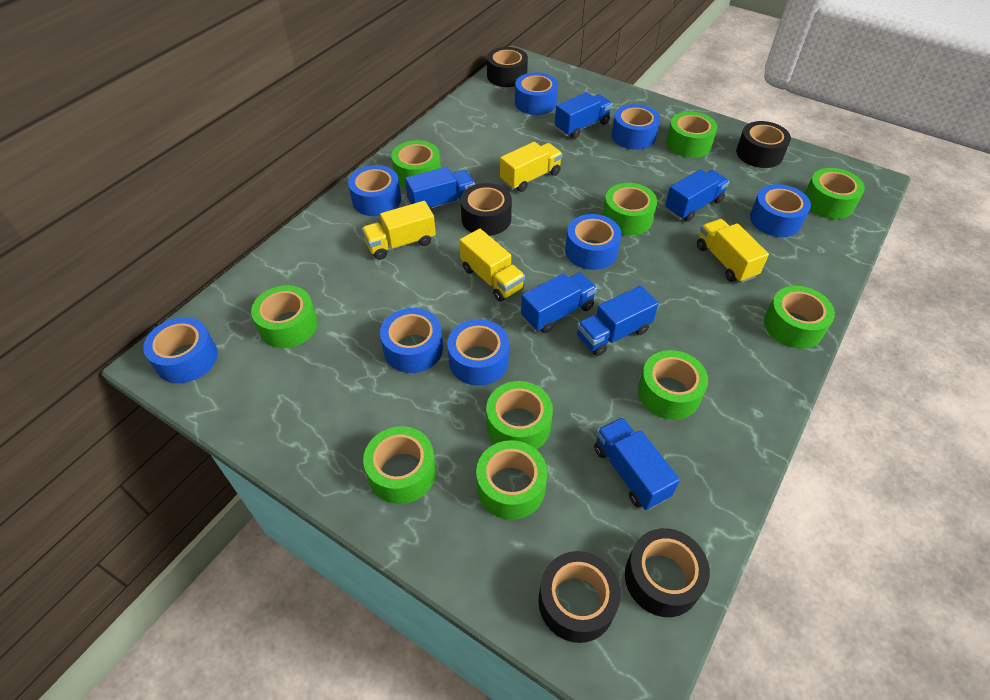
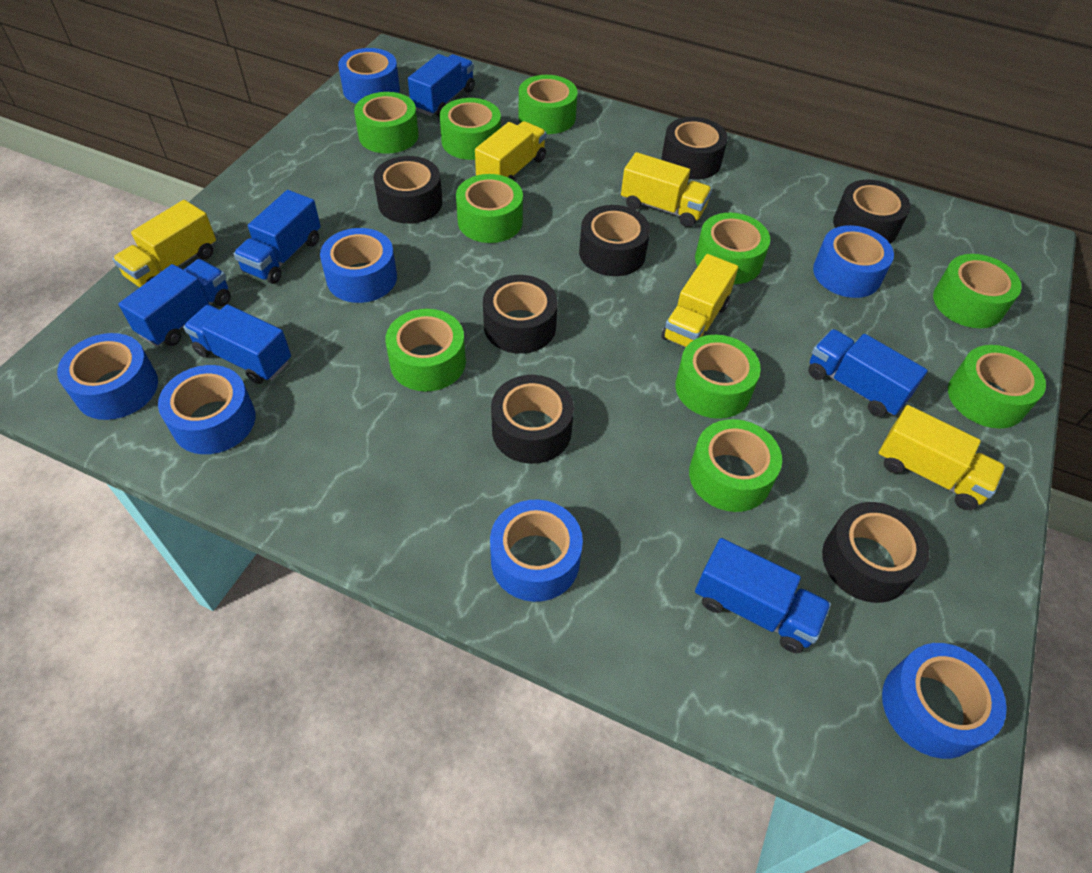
black tape: 5 -> 7
blue tape: 8 -> 7
yellow truck: 4 -> 5

